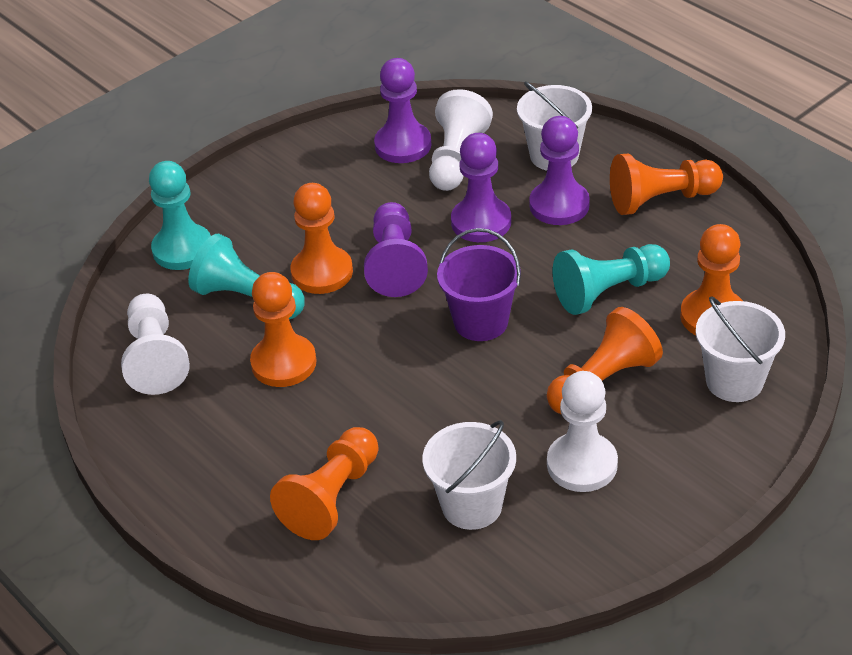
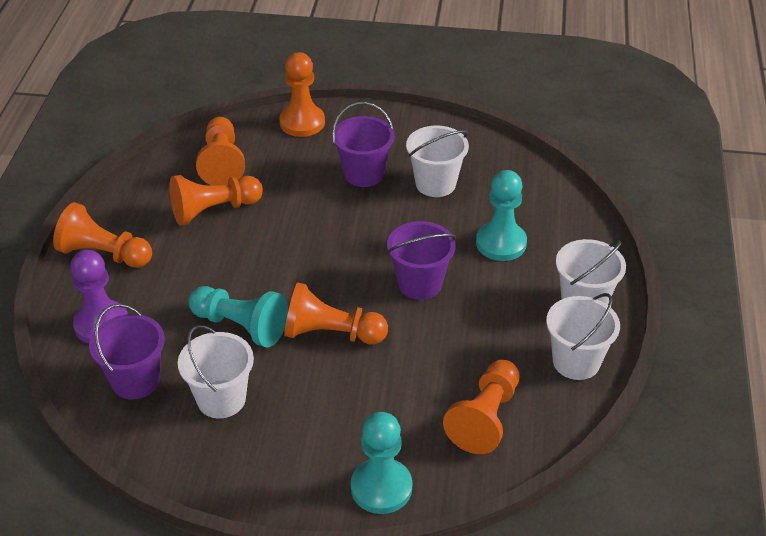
purple bucket: 1 -> 3
purple pawn: 4 -> 1
white bucket: 3 -> 4
white pawn: 3 -> 0

